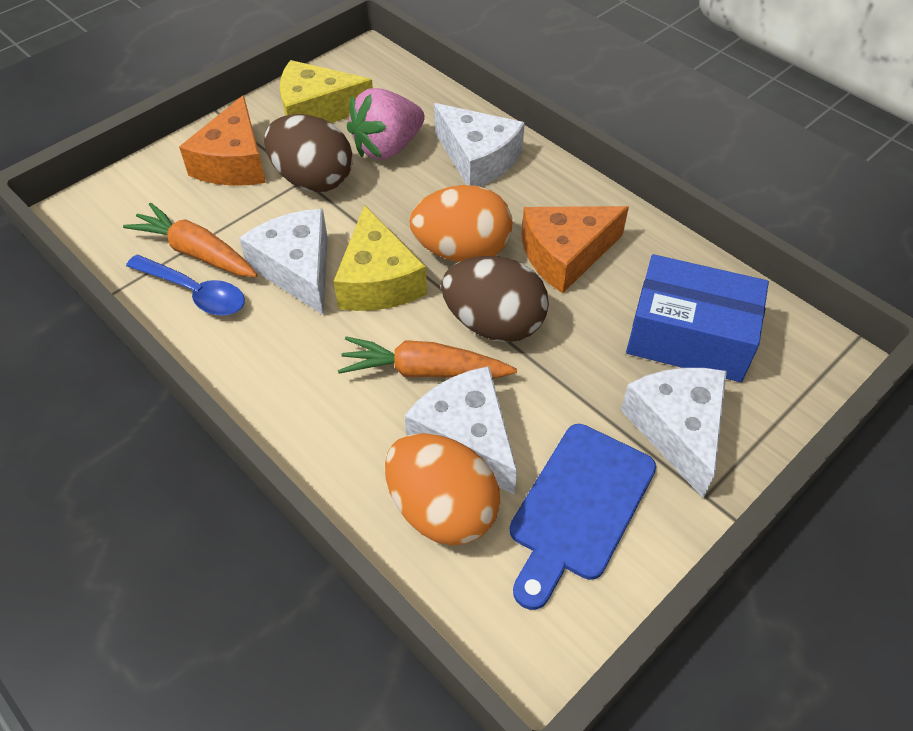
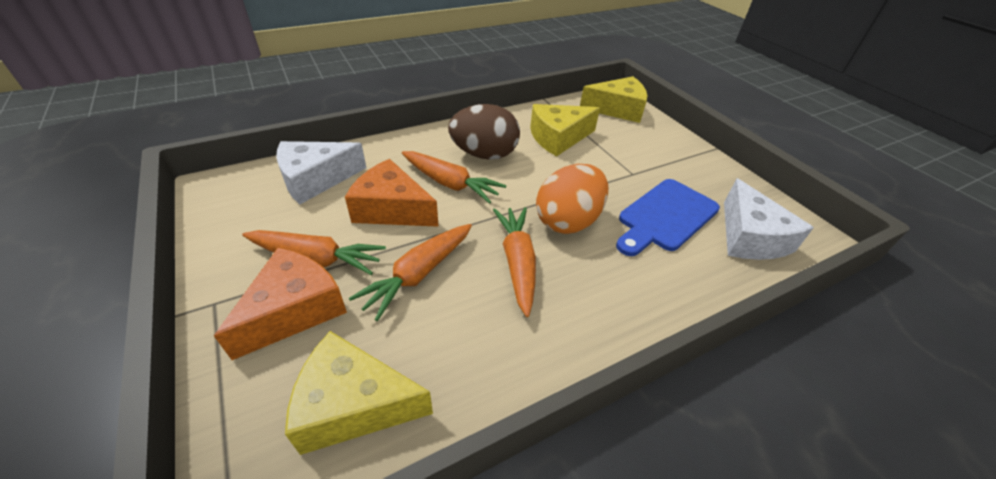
blue box: 1 -> 0
blue spoon: 1 -> 0
brown egg: 2 -> 1
orange carrot: 2 -> 4
orange egg: 2 -> 1
pink strawberry: 1 -> 0
white cheese: 4 -> 2
yellow cheese: 2 -> 3

